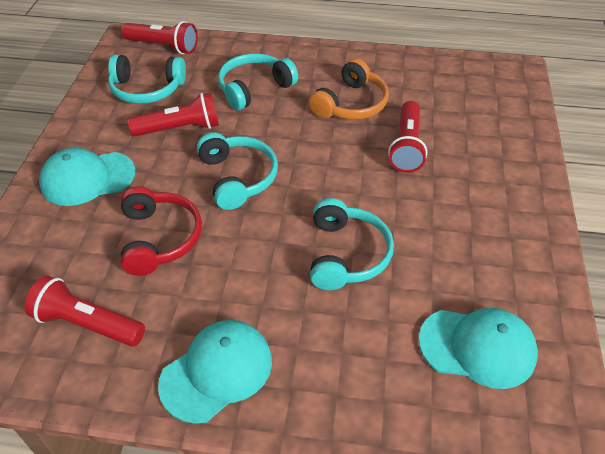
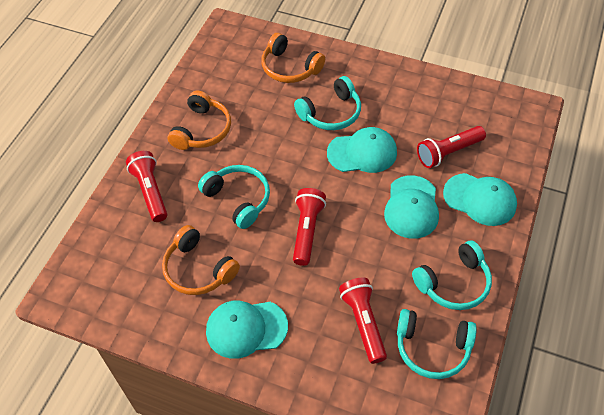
orange headphones: 1 -> 3
red headphones: 1 -> 0
turquoise cap: 3 -> 4

